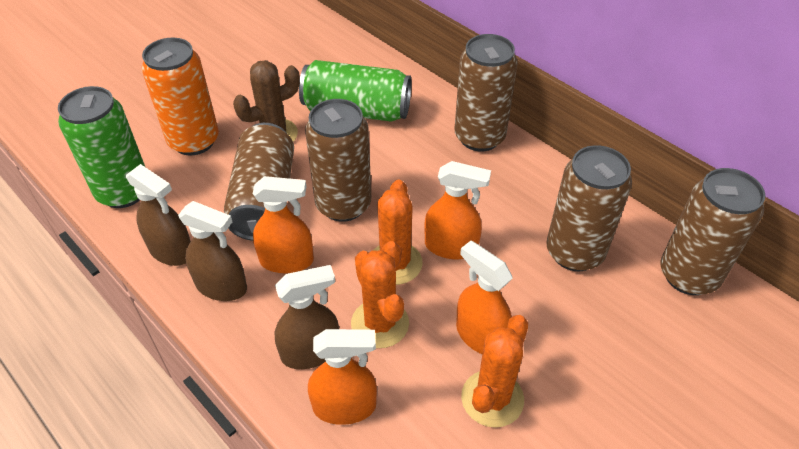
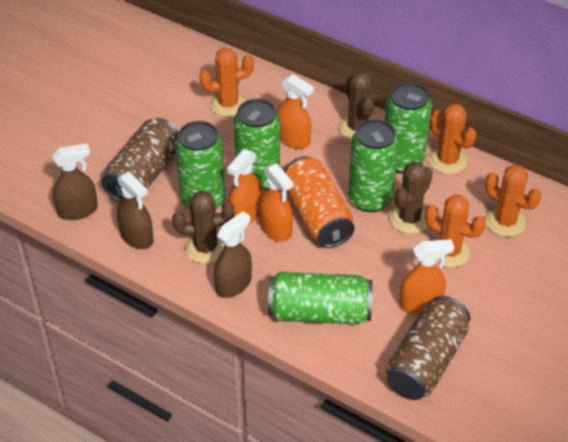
brown cactus: 1 -> 3
brown can: 5 -> 2
green can: 2 -> 5
orange cactus: 3 -> 4

